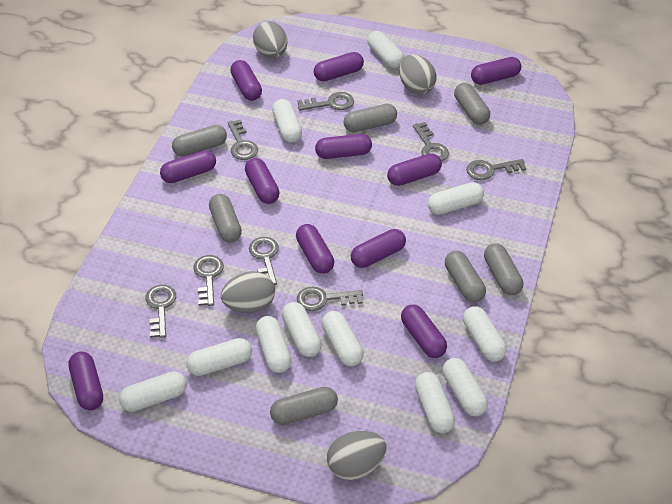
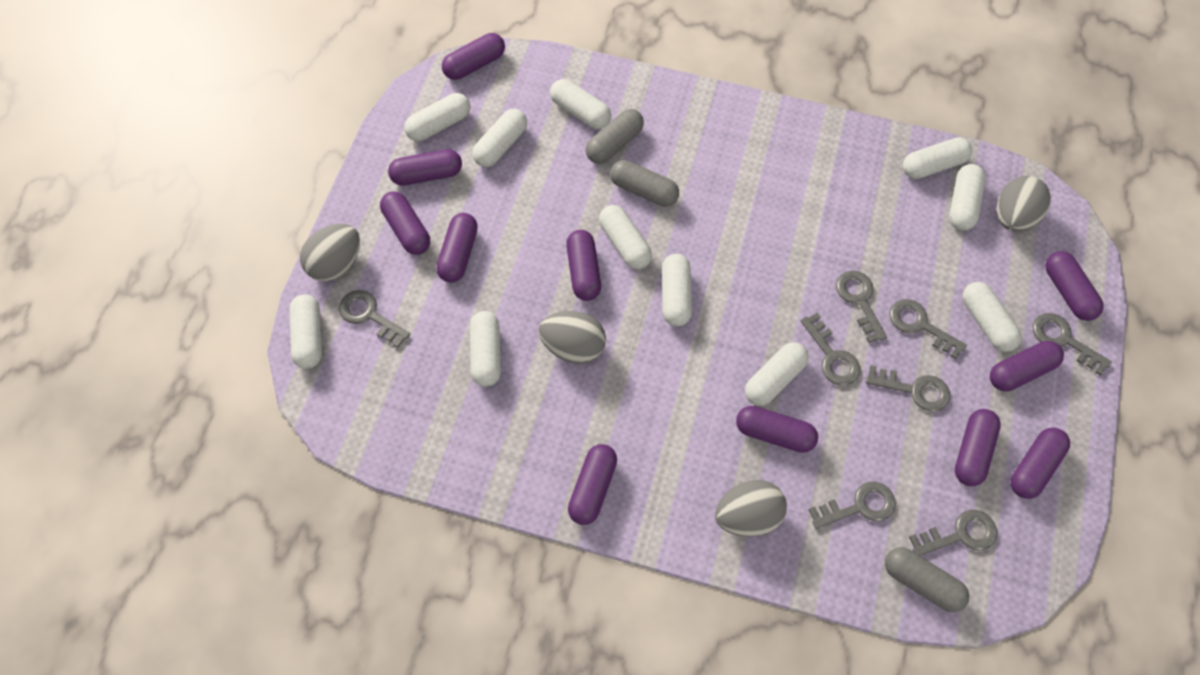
grey capsule: 7 -> 3

